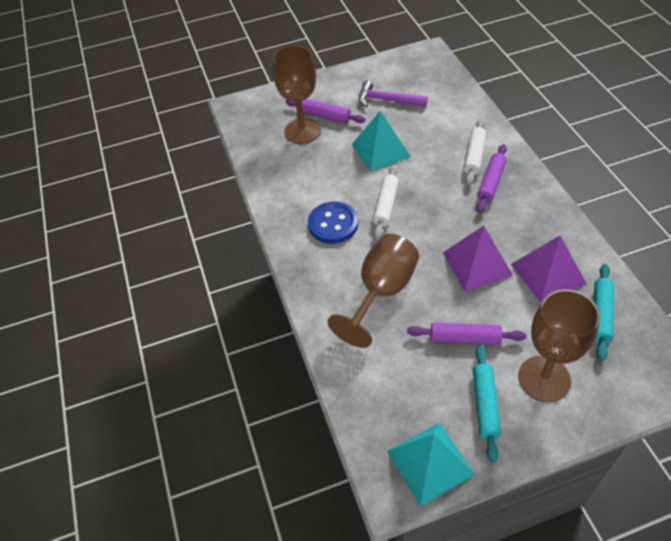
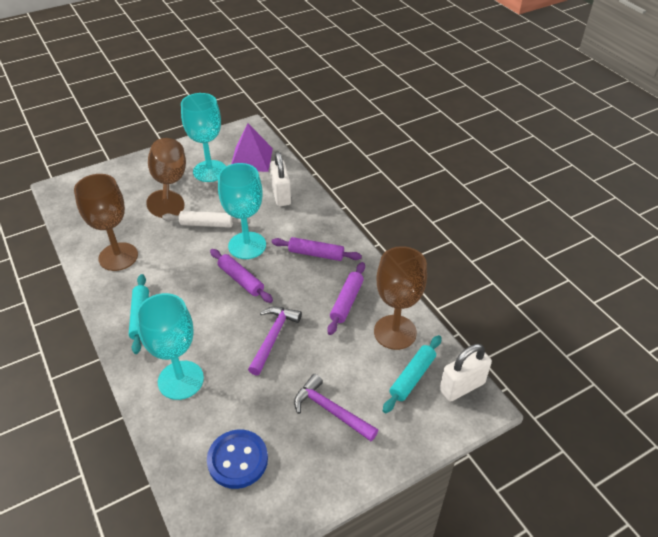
purple hammer: 1 -> 2
purple pyramid: 2 -> 1
turquoise goblet: 0 -> 3
turquoise pyramid: 2 -> 0
white padlock: 0 -> 2
white rolling pin: 2 -> 1

